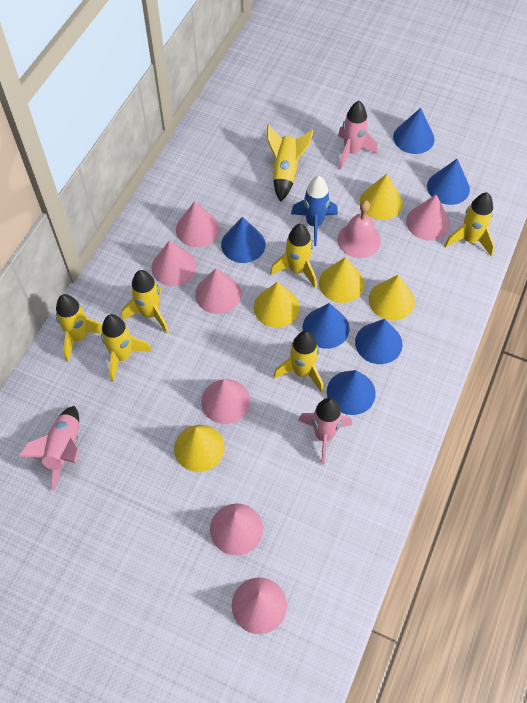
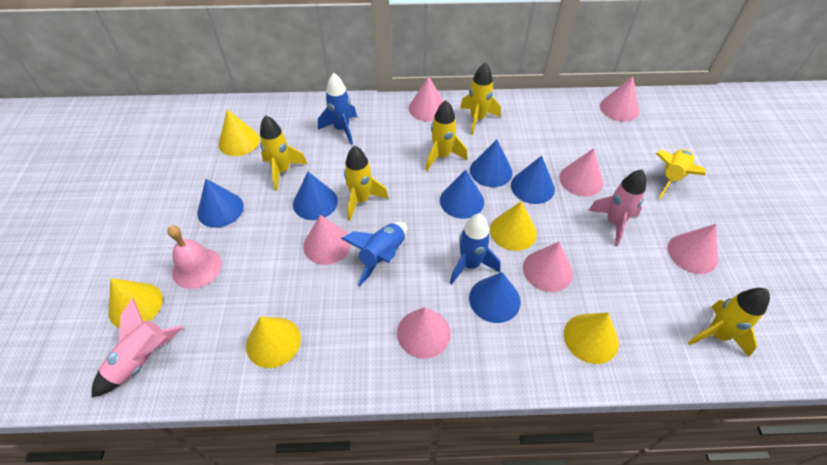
blue rocket: 1 -> 3
pink rocket: 3 -> 2
yellow rocket: 7 -> 6

